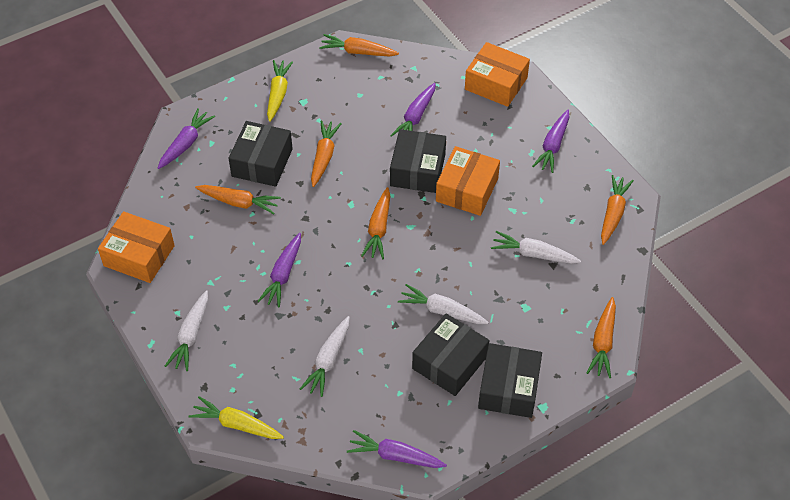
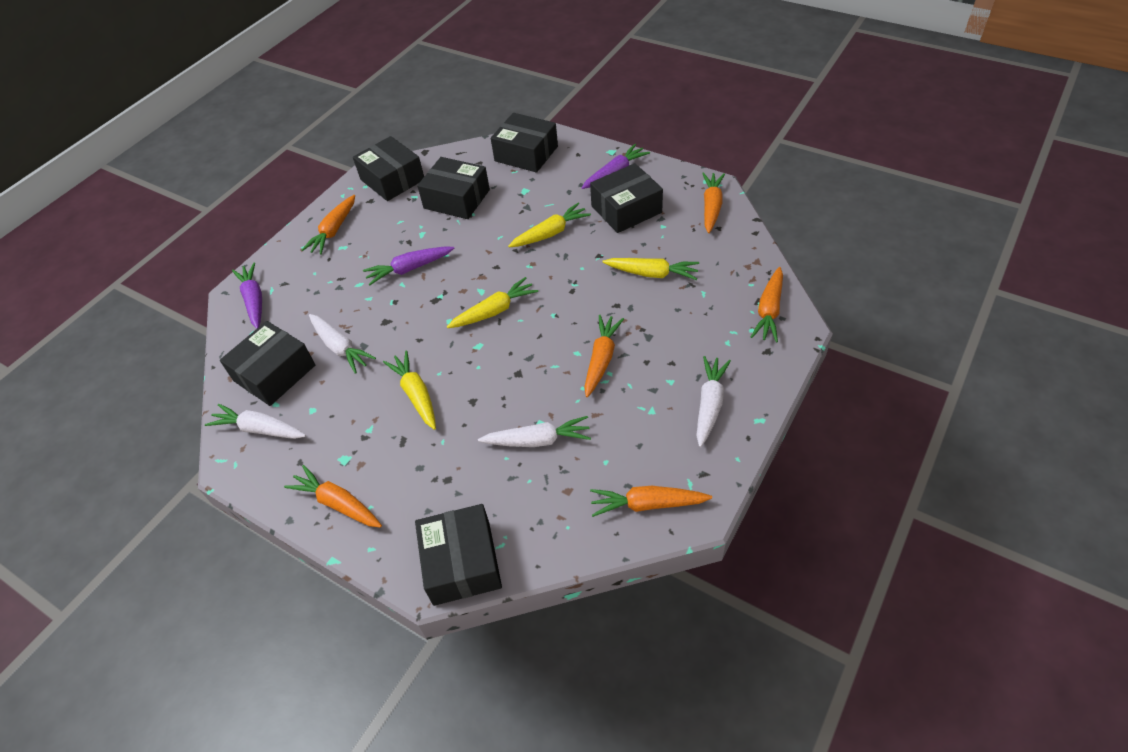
black box: 4 -> 6
orange box: 3 -> 0
purple carrot: 5 -> 3
yellow carrot: 2 -> 4

